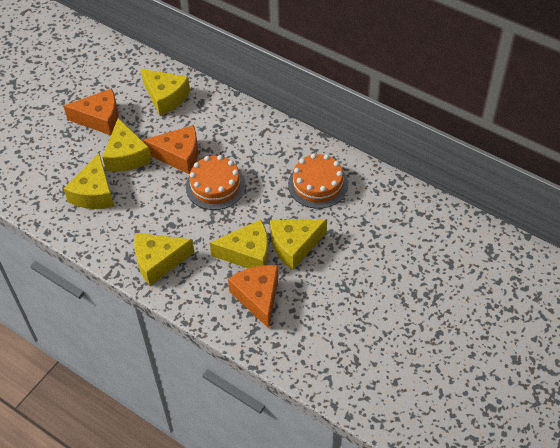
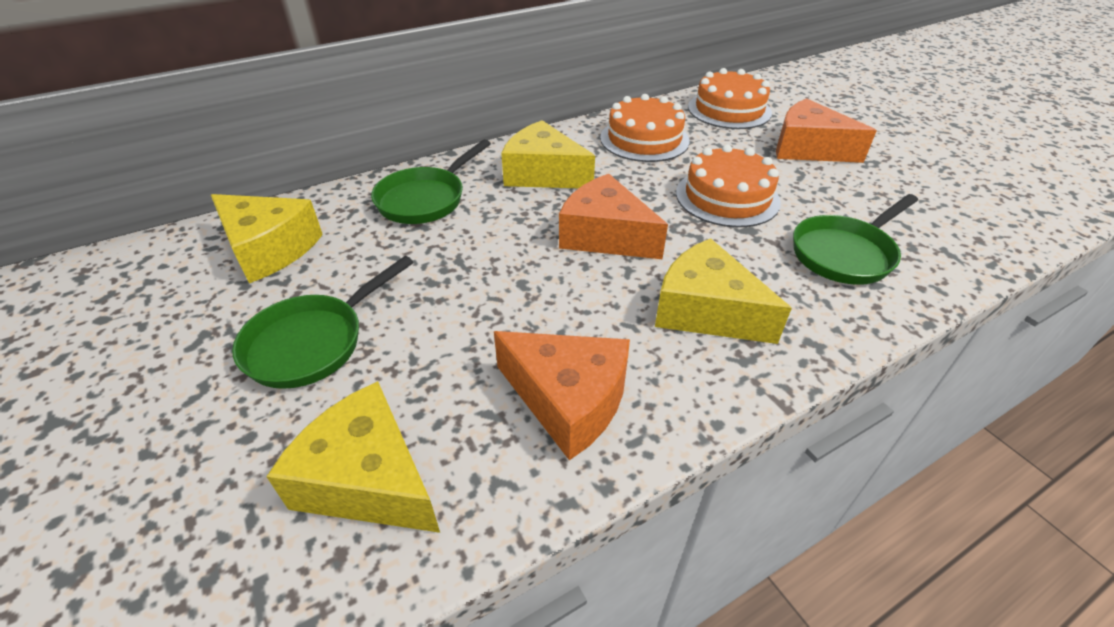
green pan: 0 -> 3
orange cake: 2 -> 3
yellow cheese: 6 -> 4

